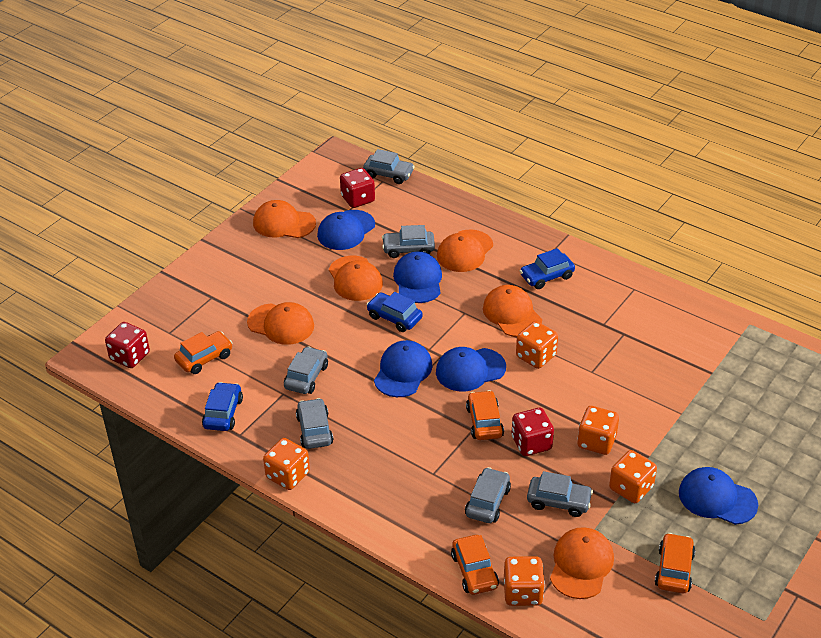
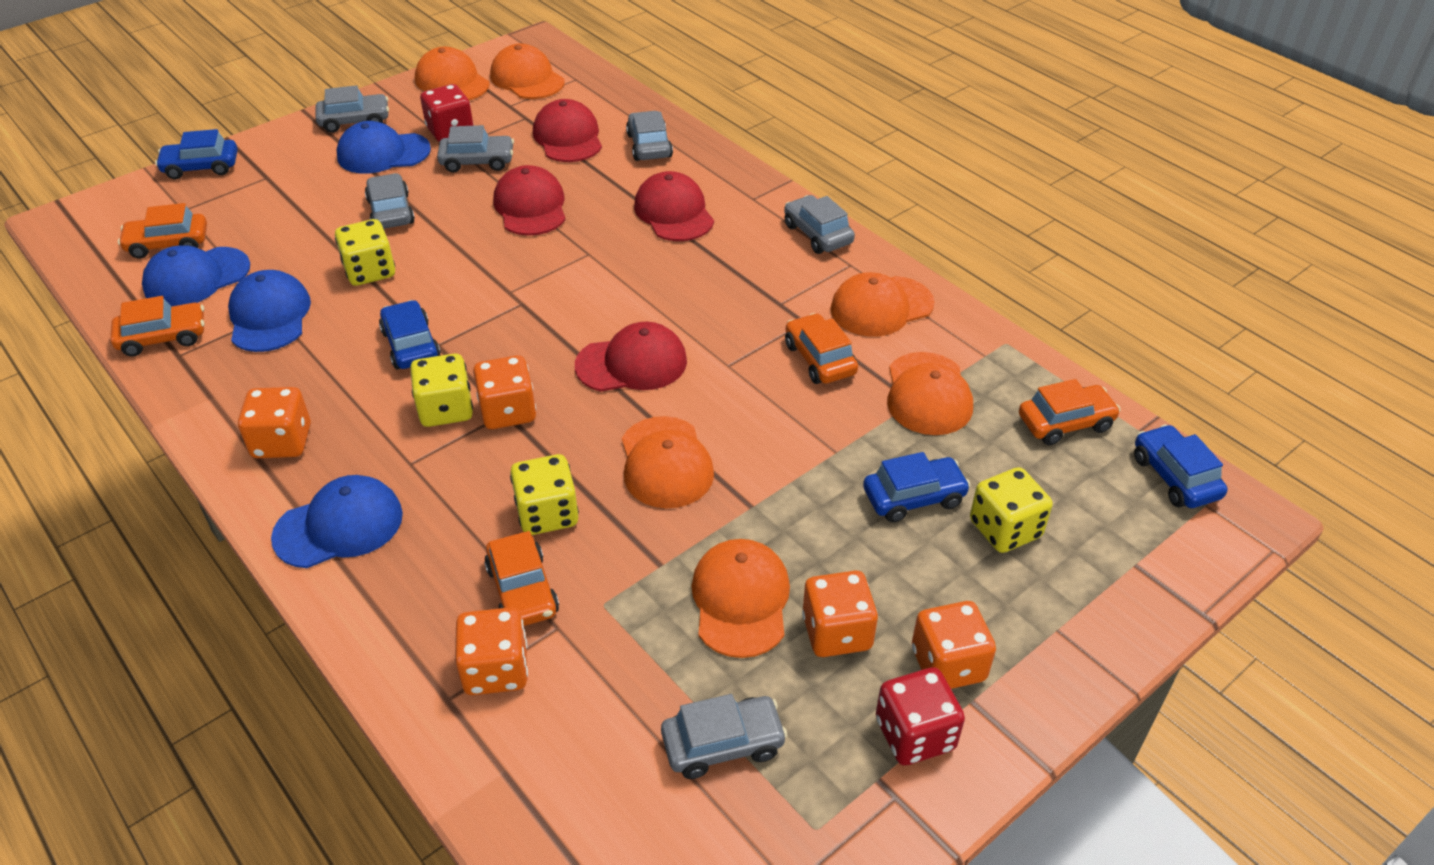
blue cap: 5 -> 4
blue car: 3 -> 4
orange car: 4 -> 5
red cap: 0 -> 4
red dice: 3 -> 2
yellow dice: 0 -> 4

